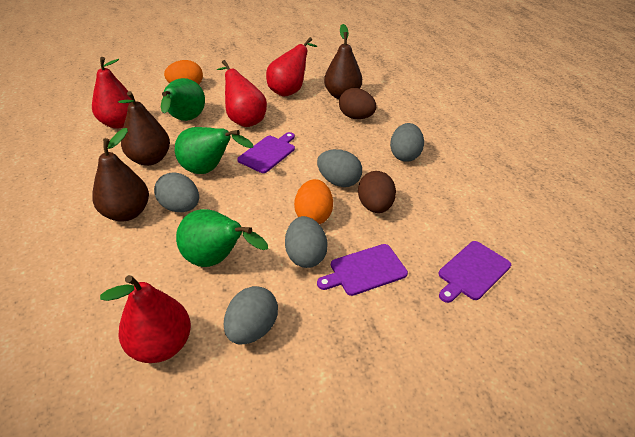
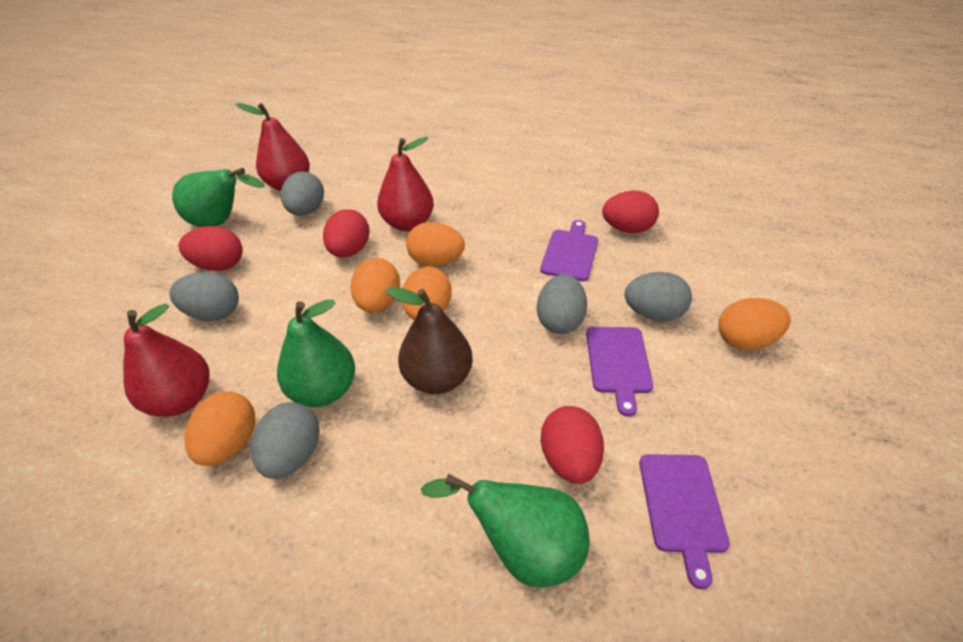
brown egg: 2 -> 0
brown pear: 3 -> 1
orange egg: 2 -> 5
red egg: 0 -> 4
red pear: 4 -> 3

